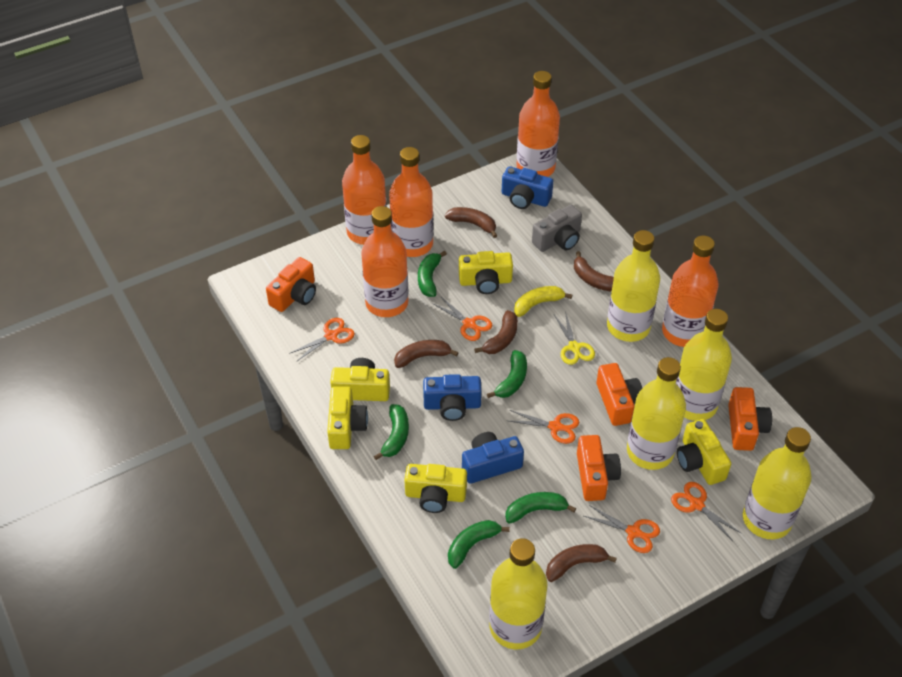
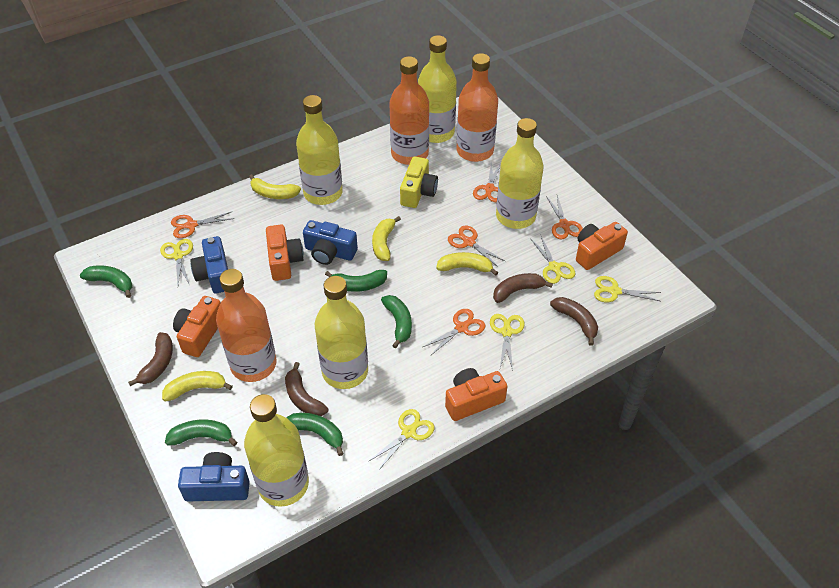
brown banana: 5 -> 4
grey camera: 1 -> 0
orange bottle: 5 -> 3
yellow banana: 1 -> 4
yellow camera: 5 -> 1
yellow scissors: 1 -> 5

